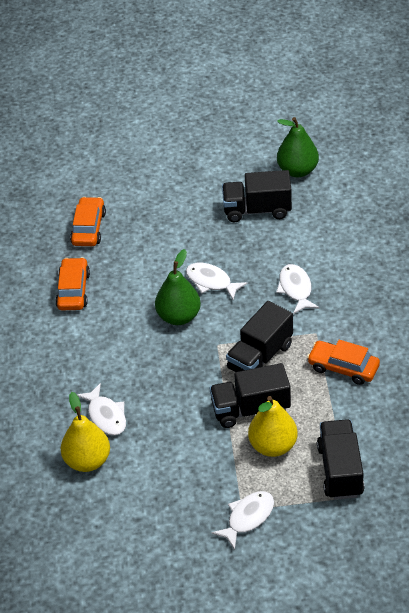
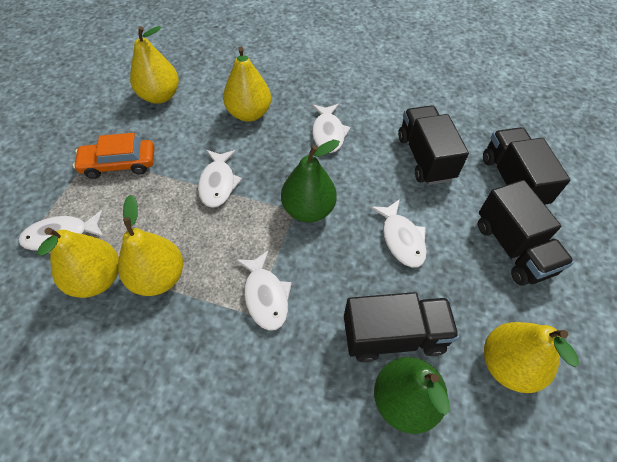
orange car: 3 -> 1
white fish: 4 -> 5
yellow pear: 2 -> 5

